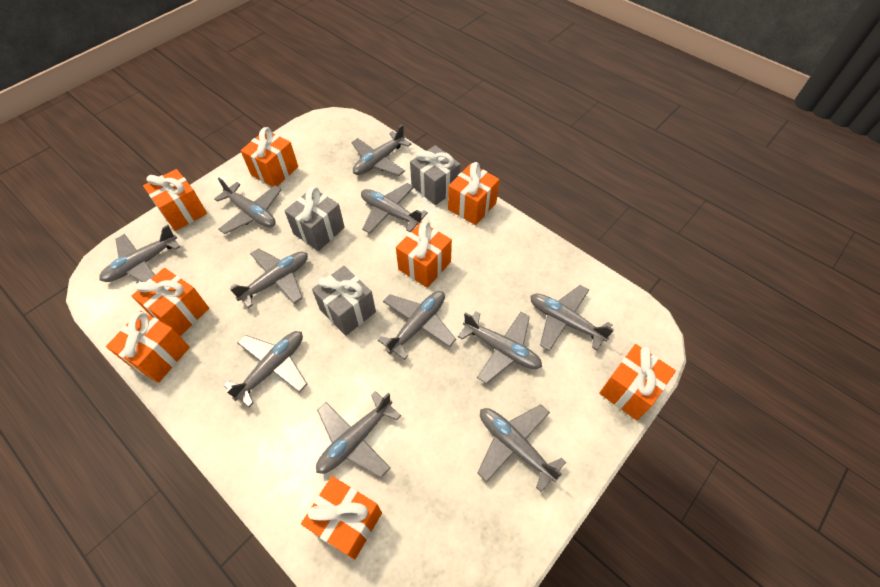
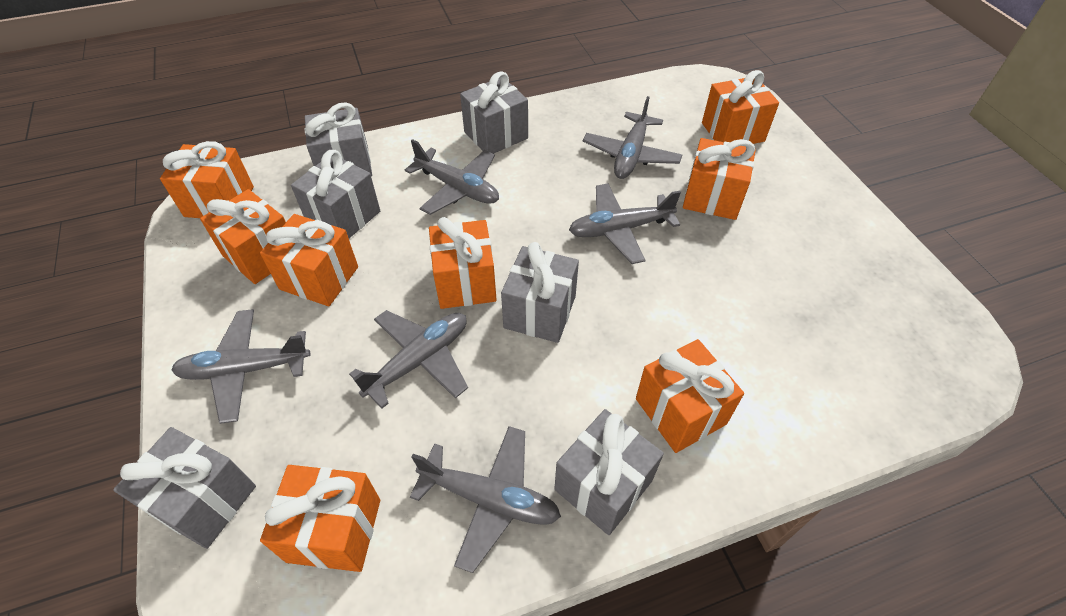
grey gift: 3 -> 6
grey plane: 11 -> 6

